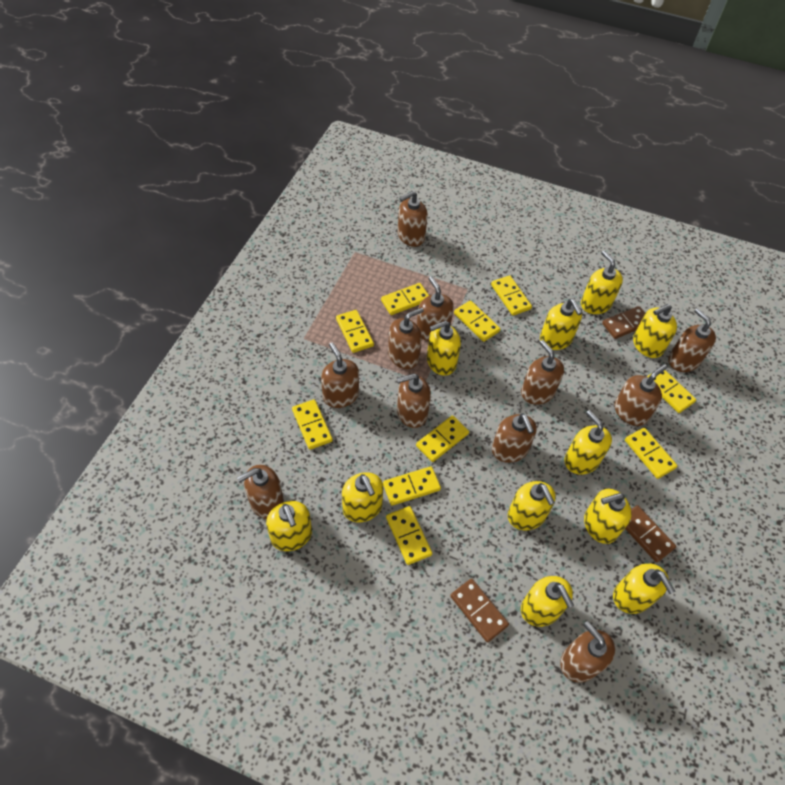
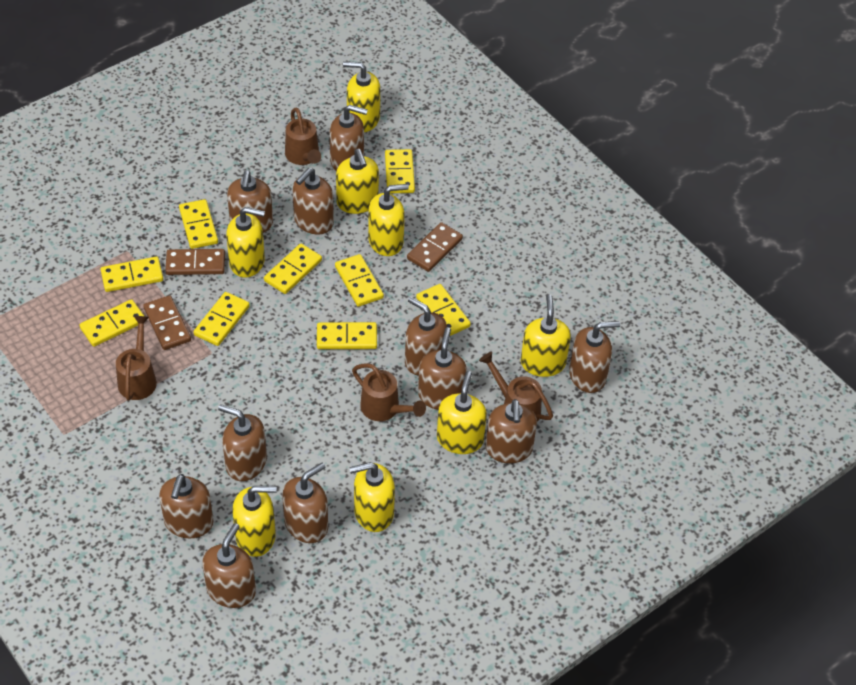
brown watering can: 0 -> 4
yellow domino: 10 -> 9
yellow soap dispenser: 11 -> 8

